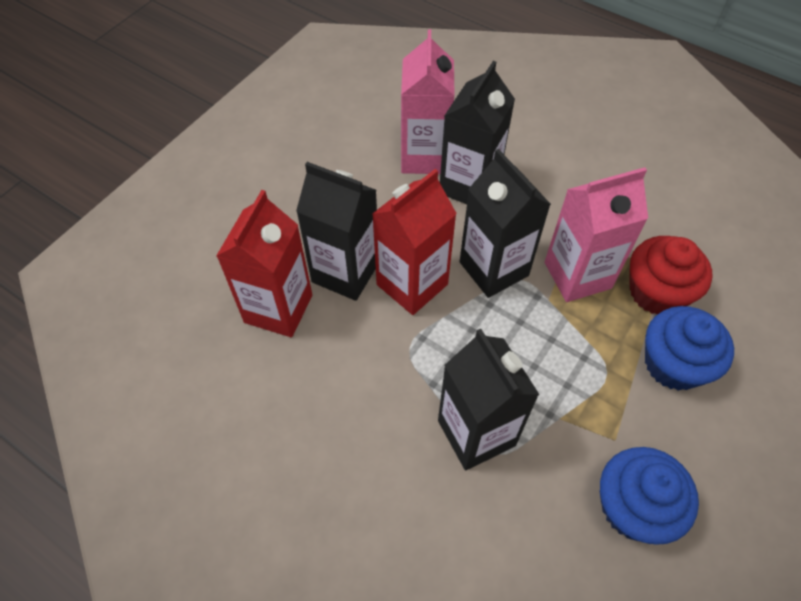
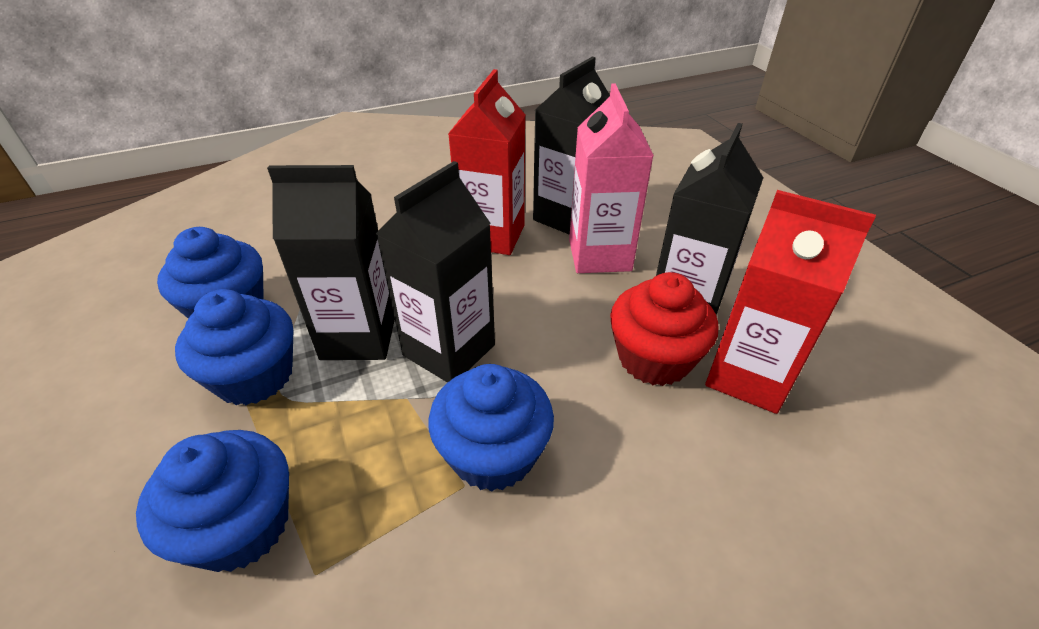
blue cupcake: 2 -> 4
pink carton: 2 -> 1

